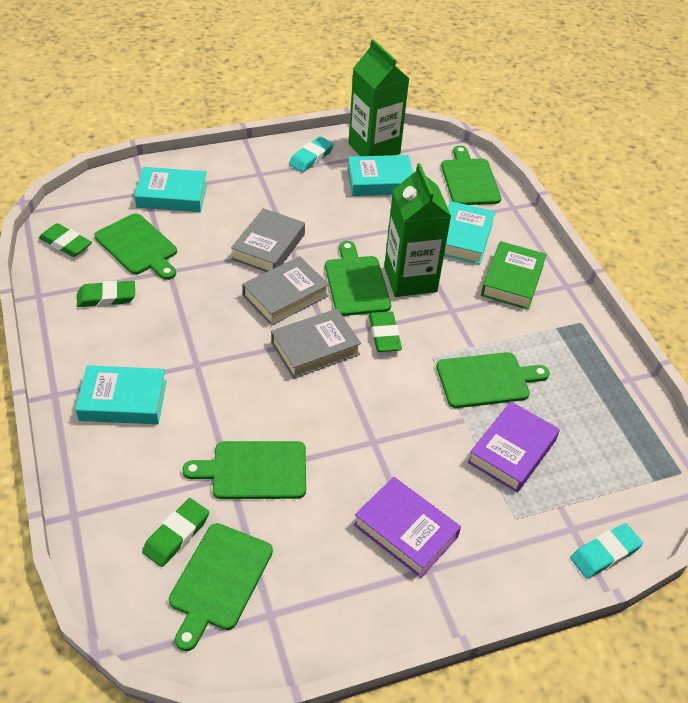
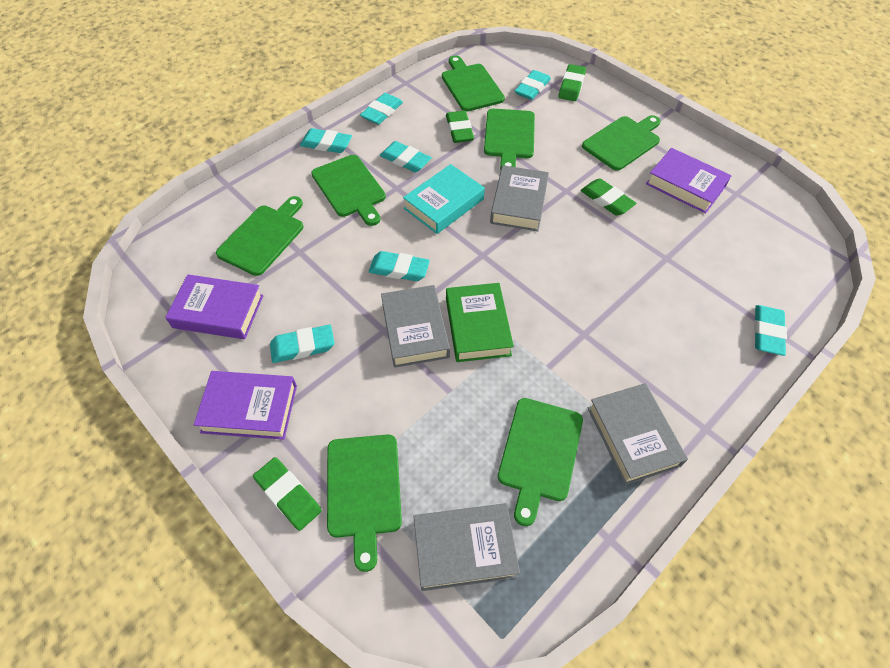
green carton: 2 -> 0
green cutting board: 6 -> 7
grey book: 3 -> 4
purple book: 2 -> 3
turquoise book: 4 -> 1
turquoise eraser: 2 -> 7

